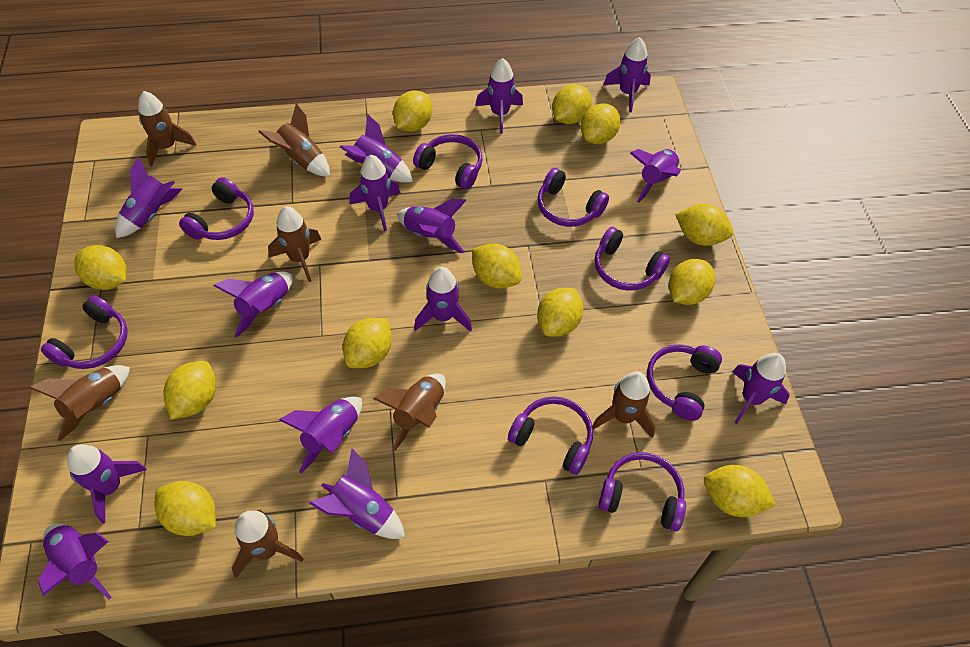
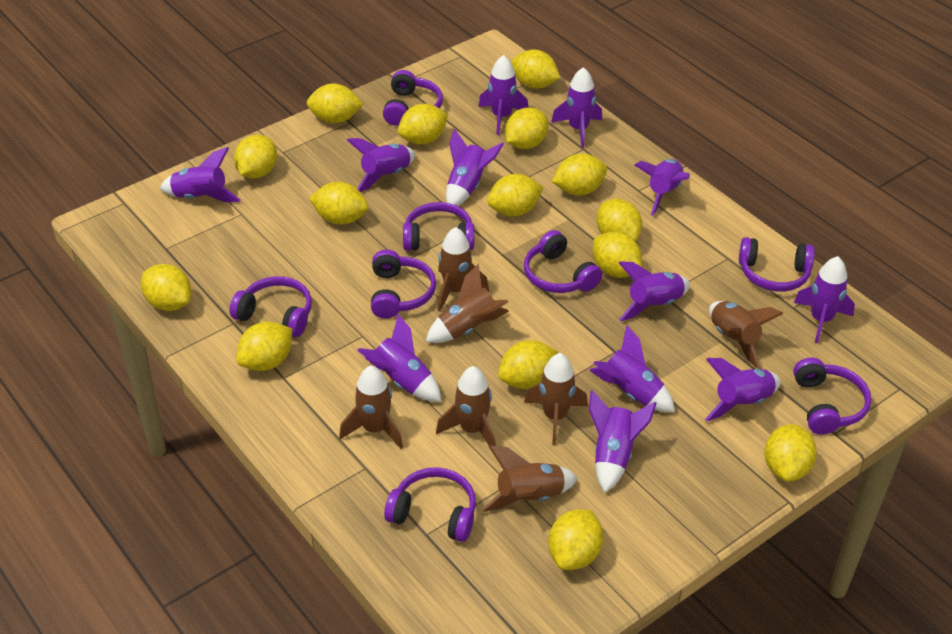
purple rocket: 14 -> 12
yellow lemon: 12 -> 15

